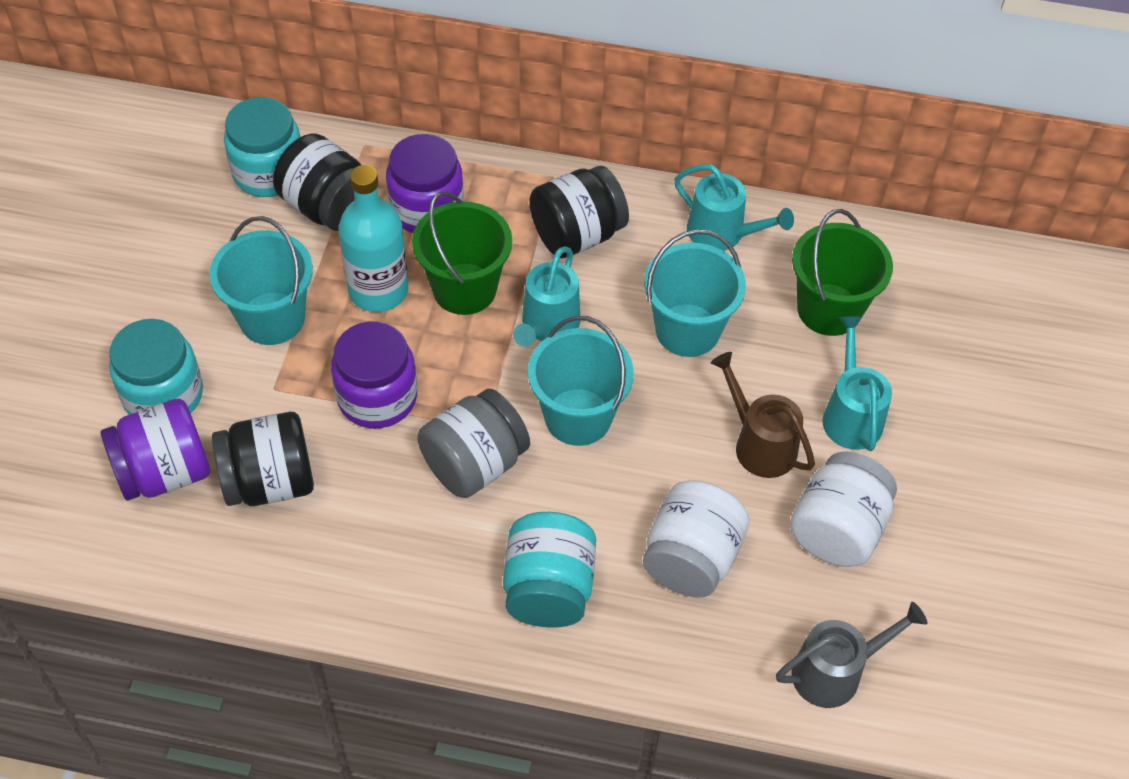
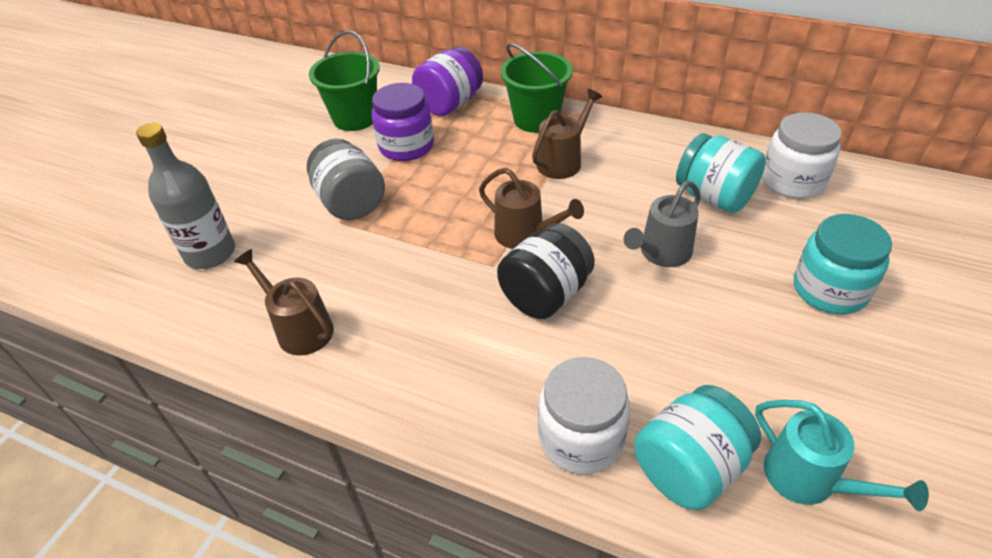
black jar: 3 -> 1
brown watering can: 1 -> 3
grey bottle: 0 -> 1
purple jar: 3 -> 2
turquoise bottle: 1 -> 0
turquoise bucket: 3 -> 0
turquoise watering can: 3 -> 1

